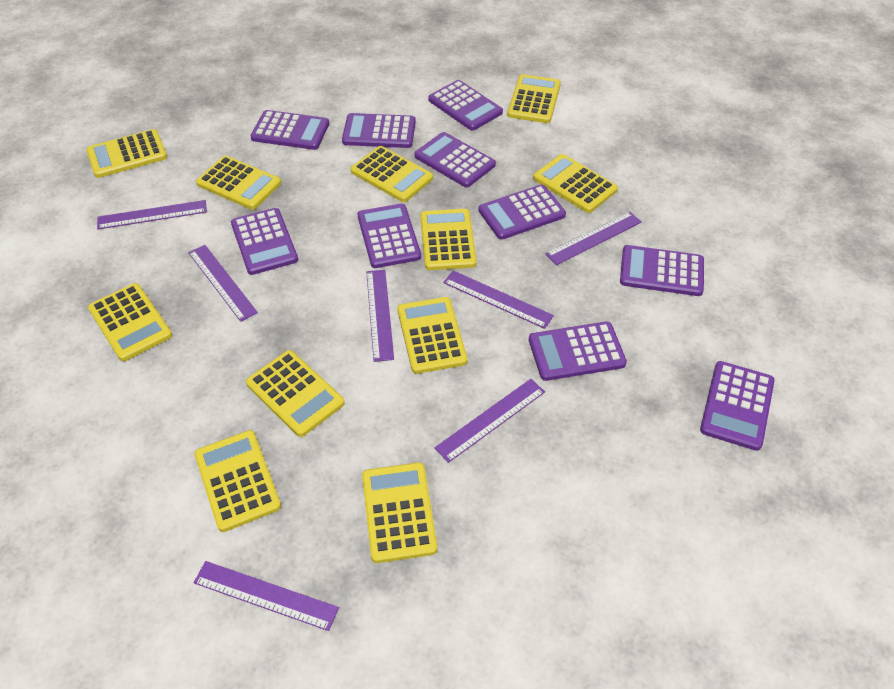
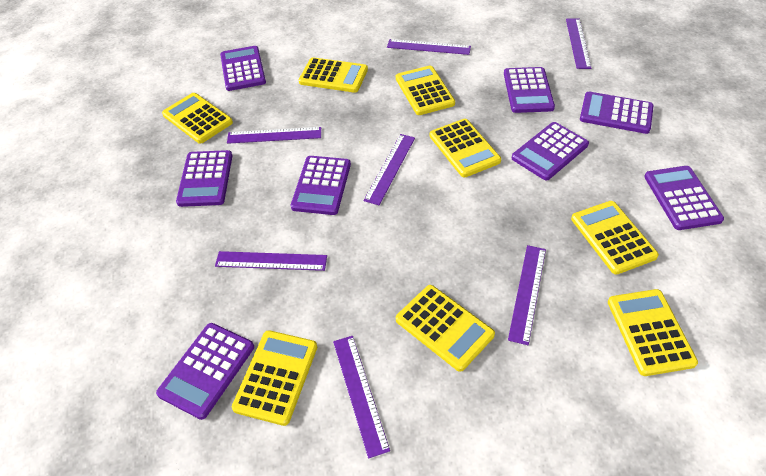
purple calculator: 10 -> 8
yellow calculator: 11 -> 8

